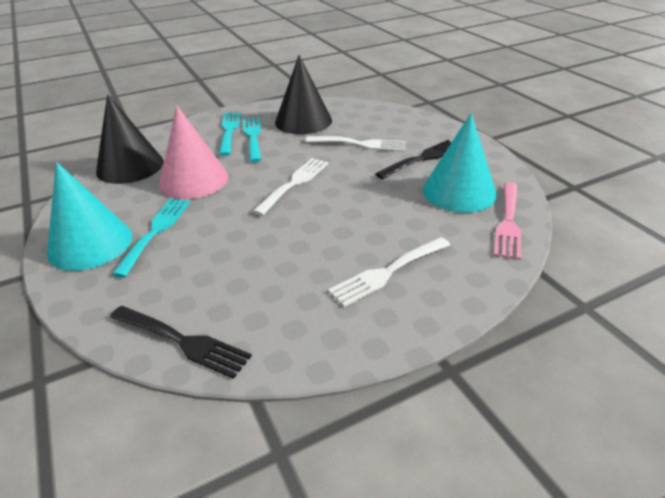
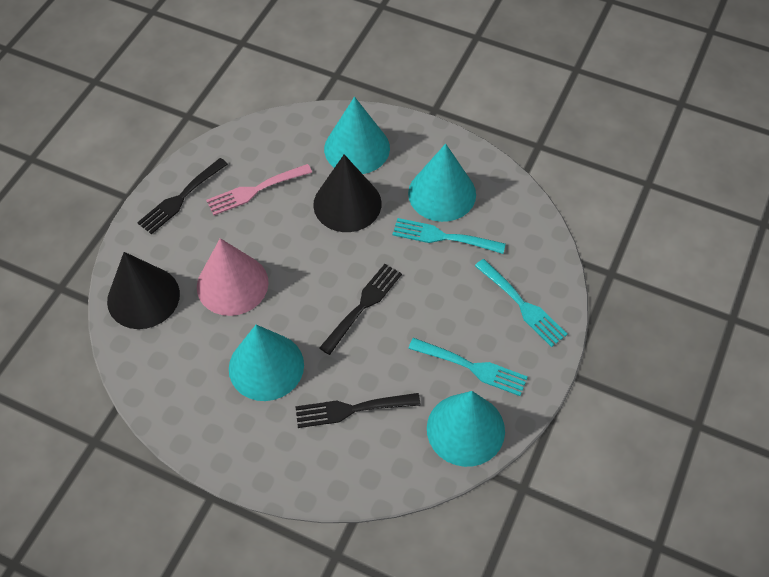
black fork: 2 -> 3
turquoise cone: 2 -> 4
white fork: 3 -> 0

